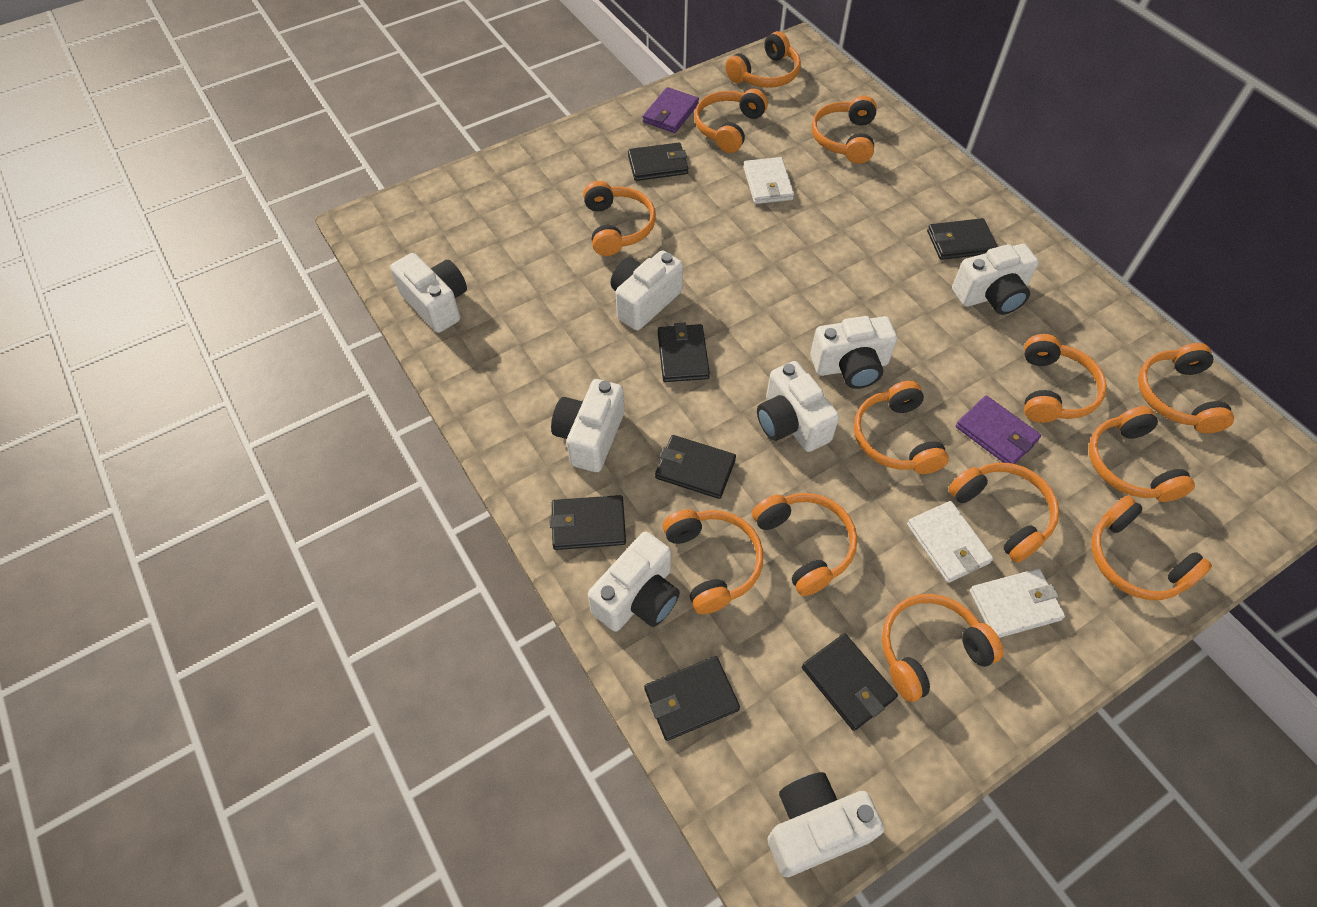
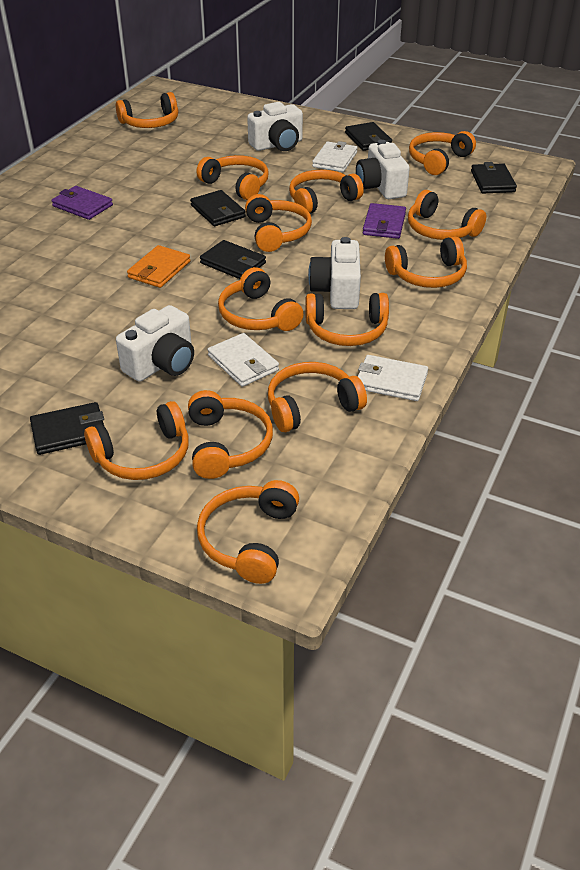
black wallet: 7 -> 5
orange wallet: 0 -> 1
white camera: 8 -> 4

